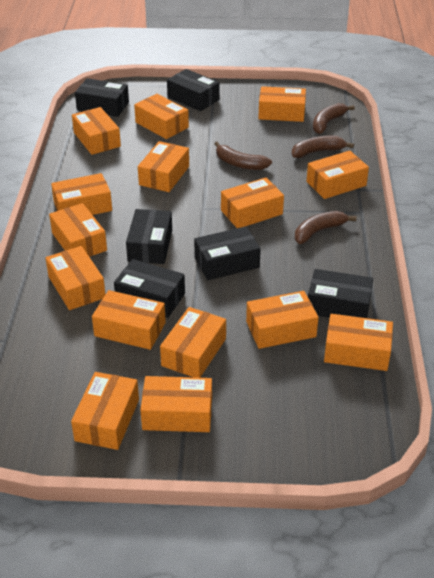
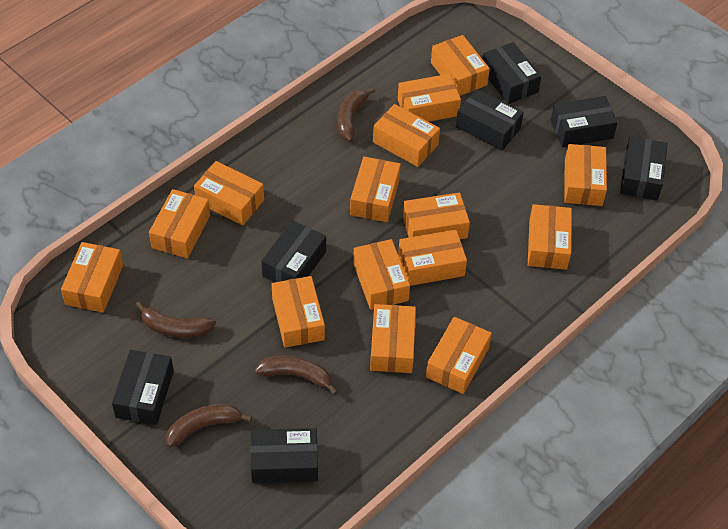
black box: 6 -> 7

